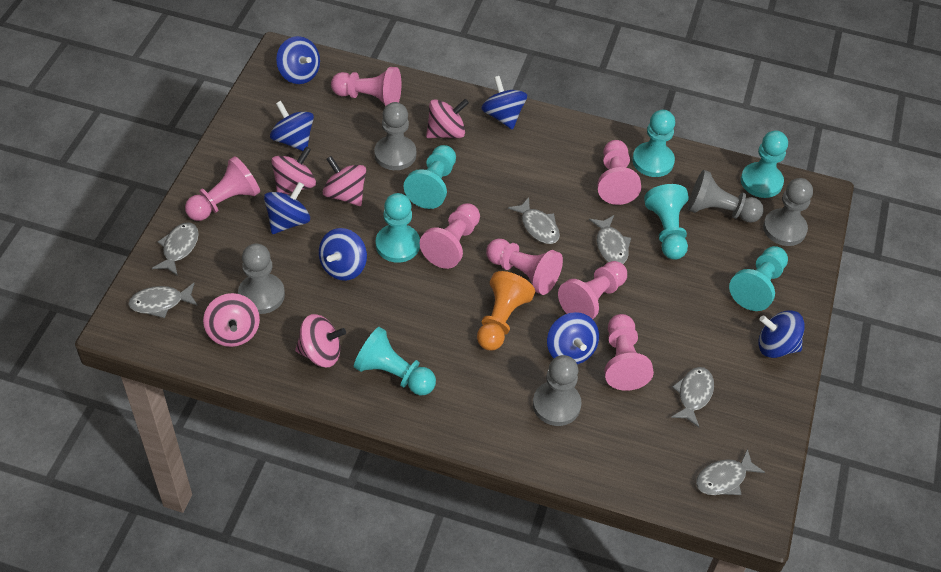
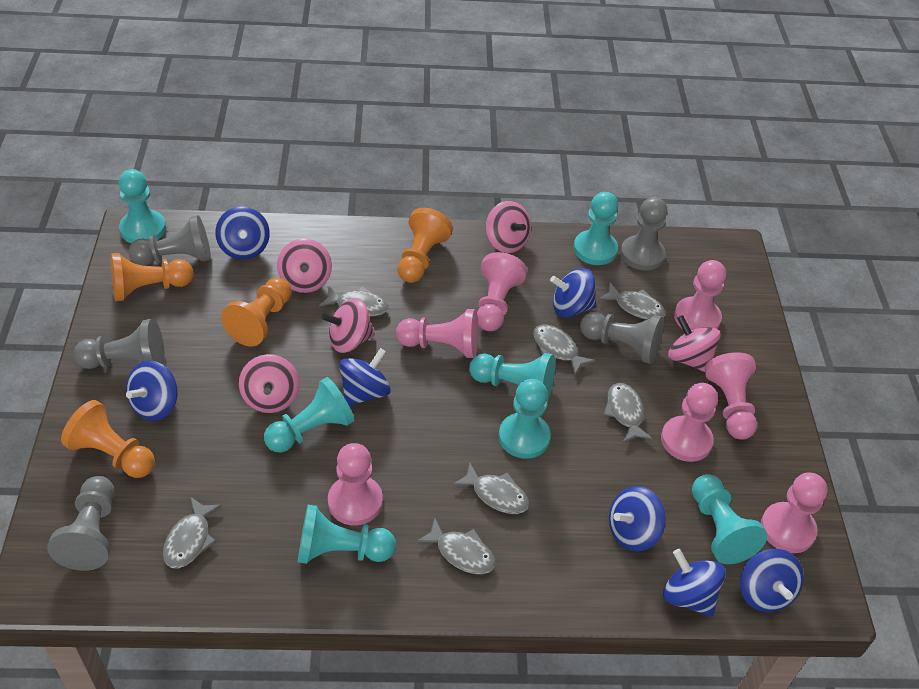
grey fish: 6 -> 7
orange pawn: 1 -> 4

